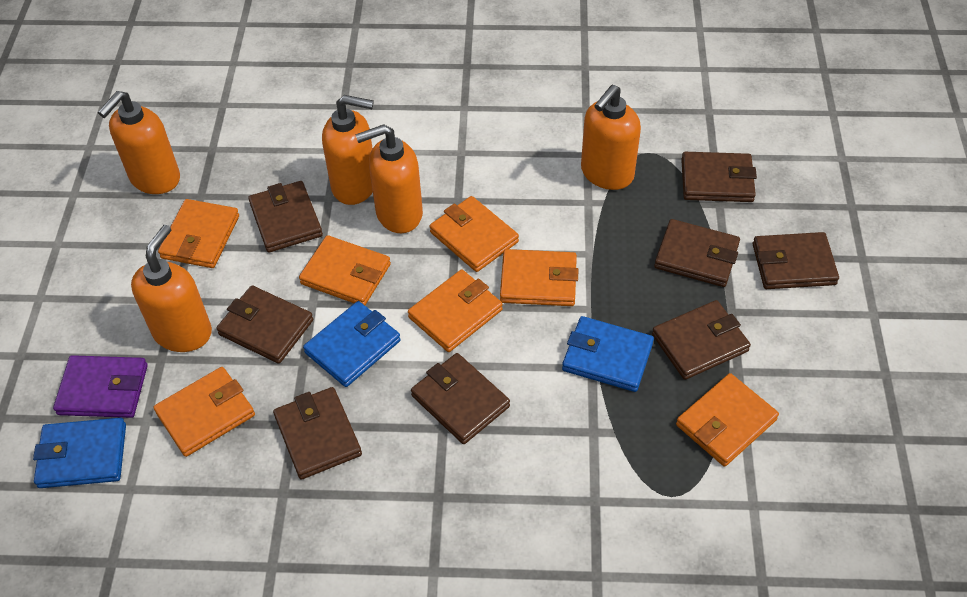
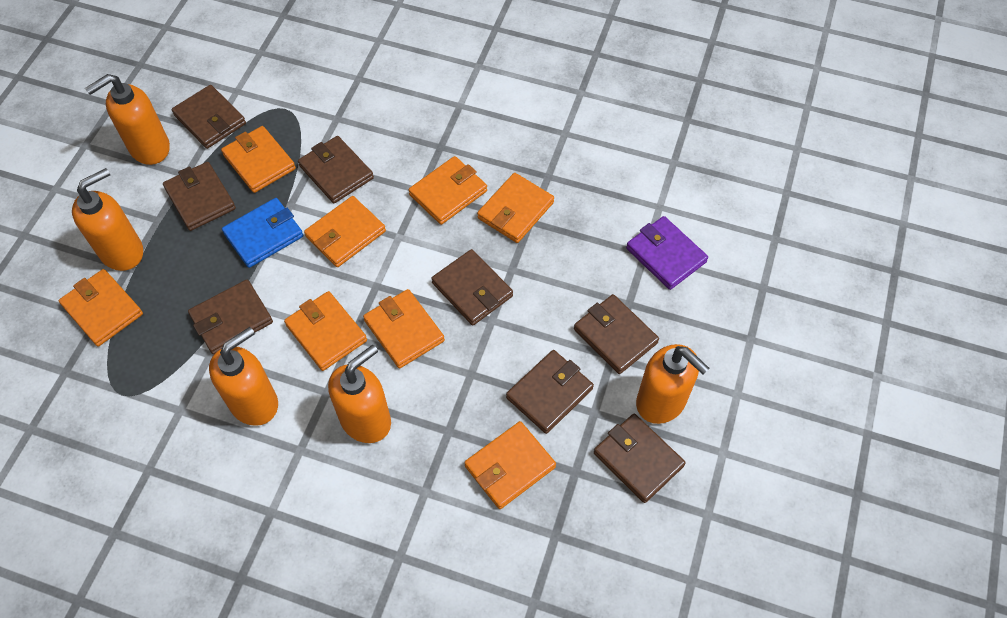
blue wallet: 3 -> 1
orange wallet: 7 -> 8

